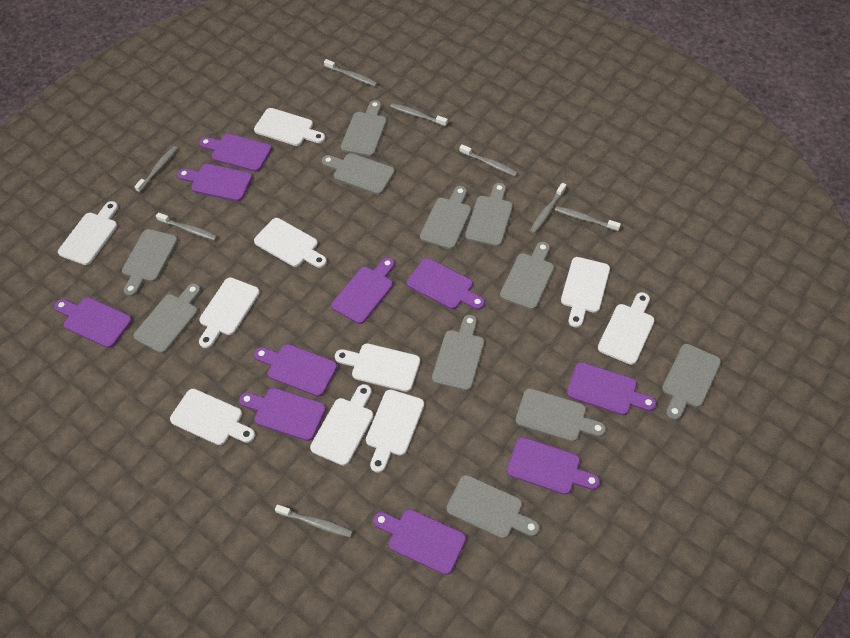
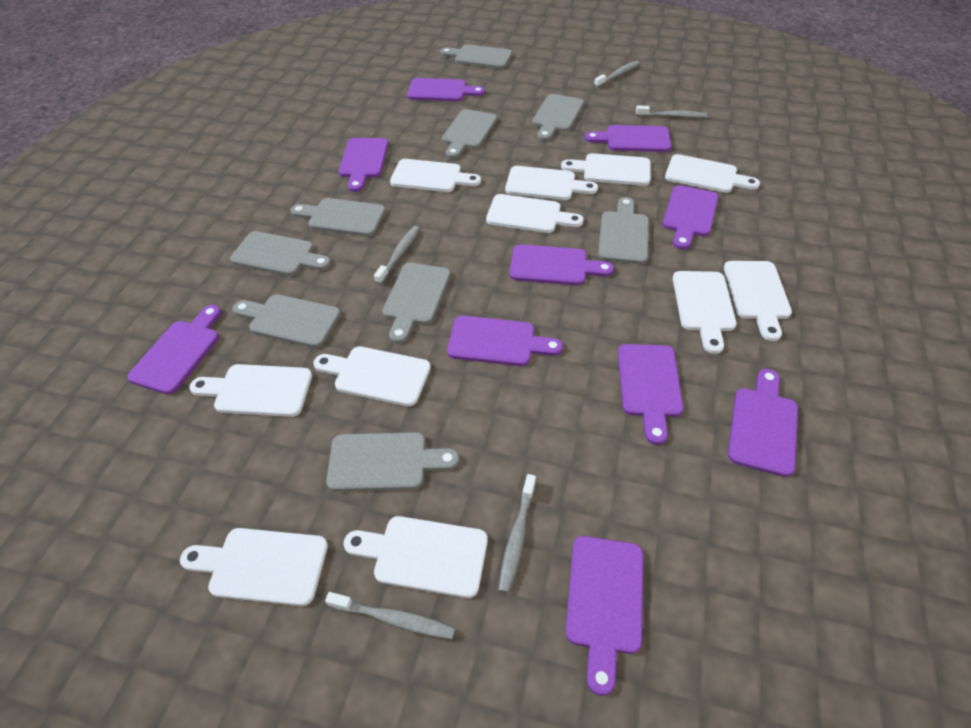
grey cutting board: 11 -> 9
grey toothbrush: 8 -> 5
white cutting board: 10 -> 11

